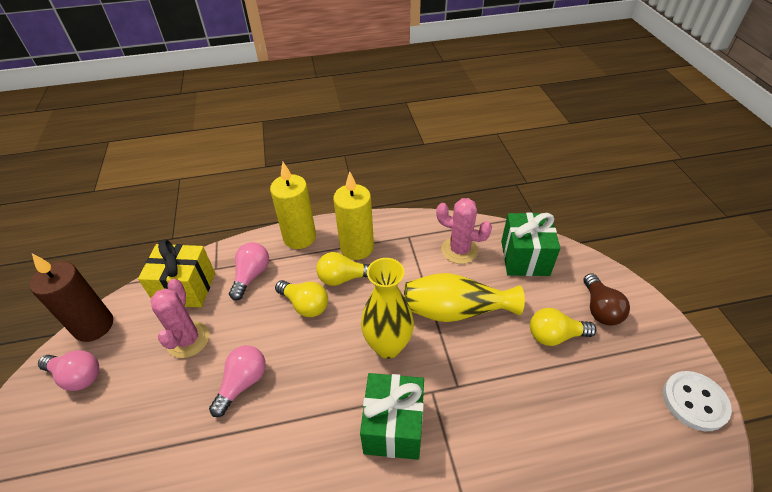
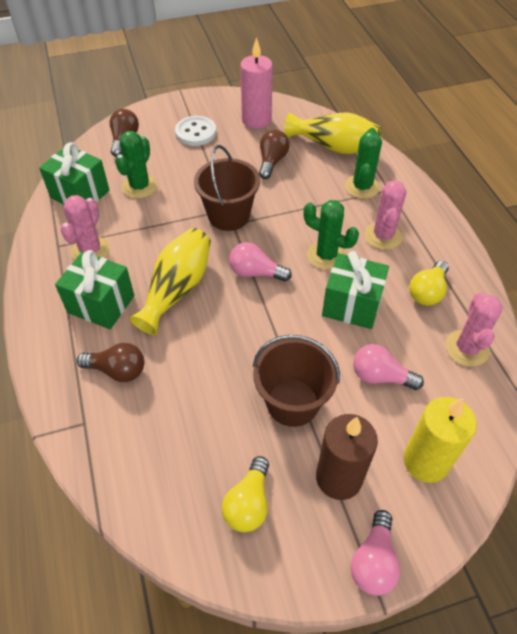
brown bucket: 0 -> 2
brown light bulb: 1 -> 3
green cactus: 0 -> 3
green gift: 2 -> 3
pink cactus: 2 -> 3
pink candle: 0 -> 1
yellow candle: 2 -> 1
yellow gift: 1 -> 0
yellow light bulb: 3 -> 2

